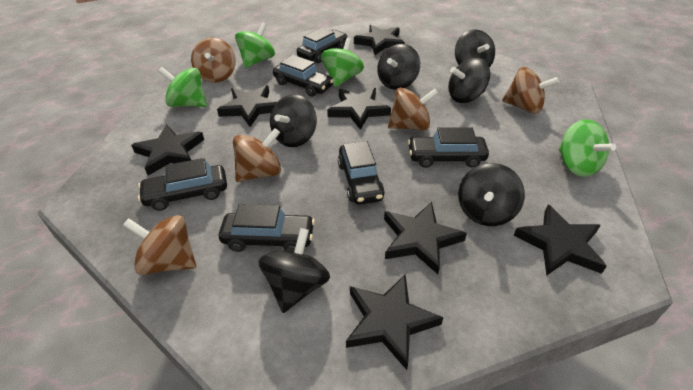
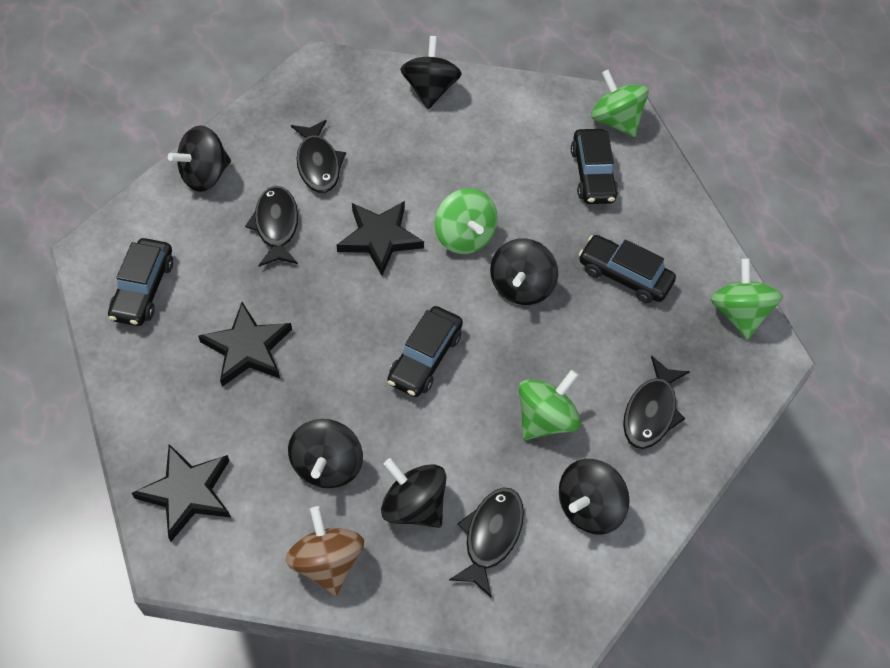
black car: 6 -> 4
black fish: 0 -> 4
black star: 7 -> 3
brown spinning top: 5 -> 1

